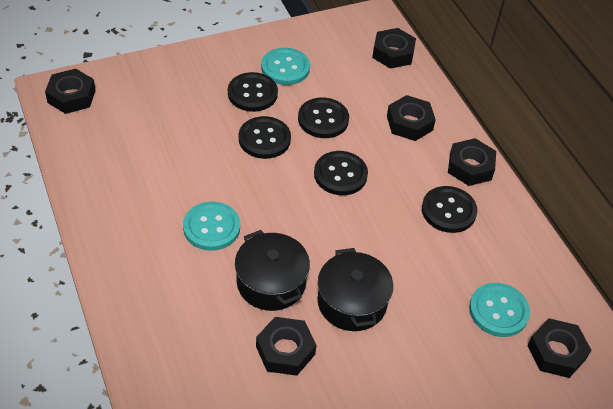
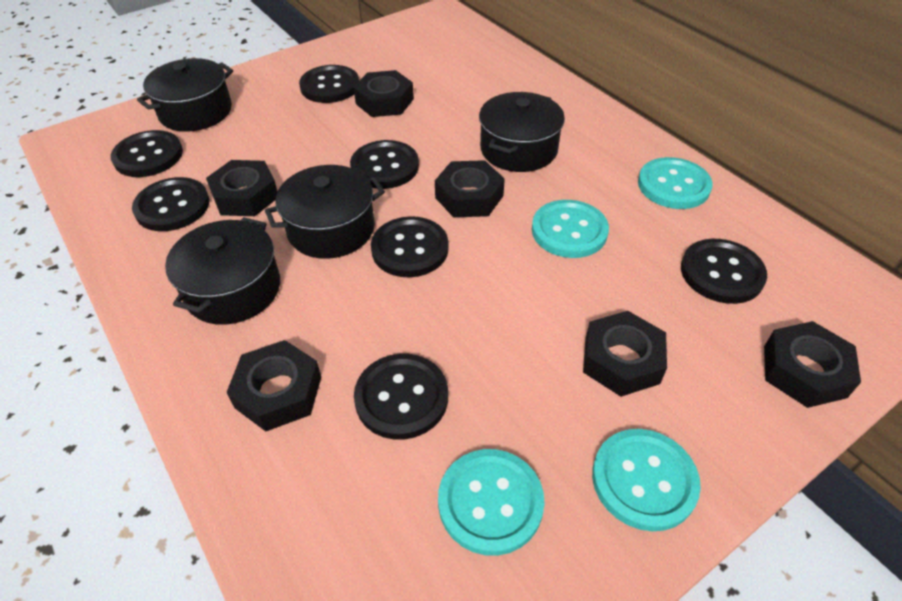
black button: 5 -> 7
black pot: 2 -> 4
turquoise button: 3 -> 4

